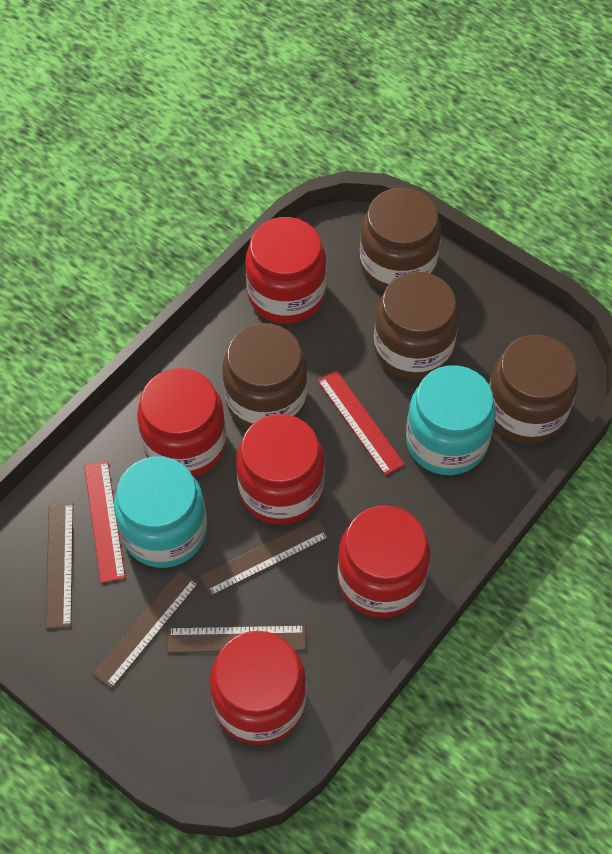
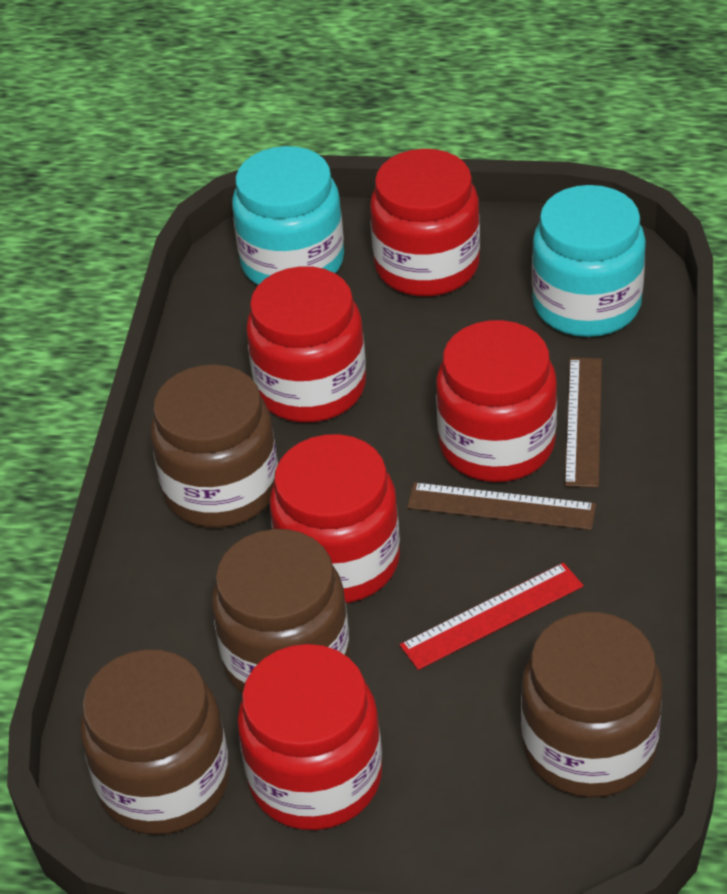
brown ruler: 4 -> 2
red ruler: 2 -> 1

